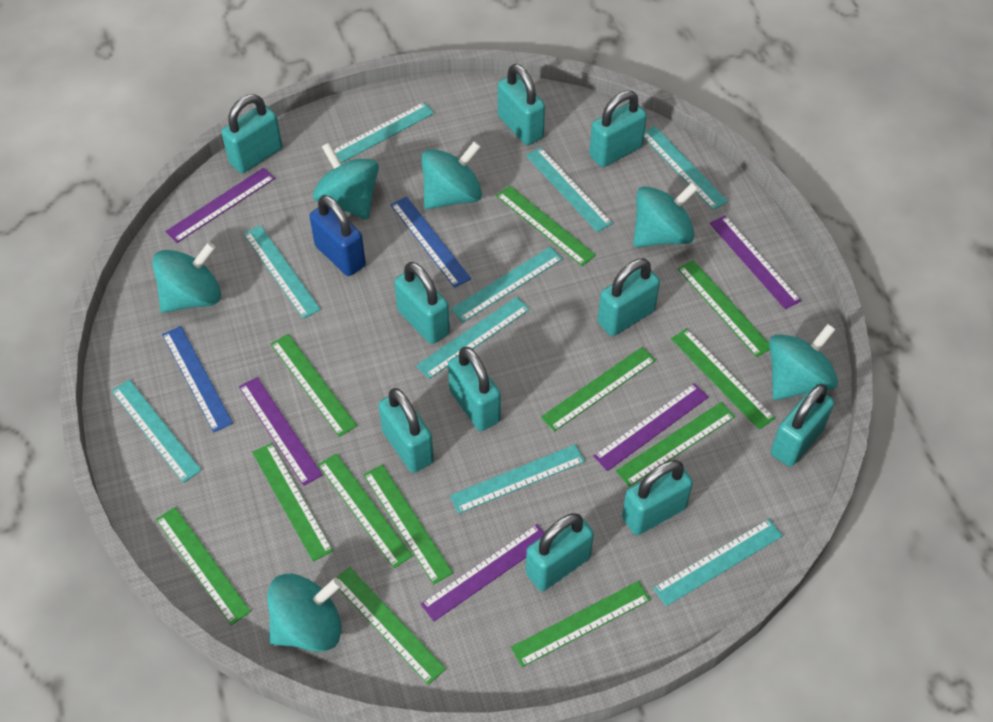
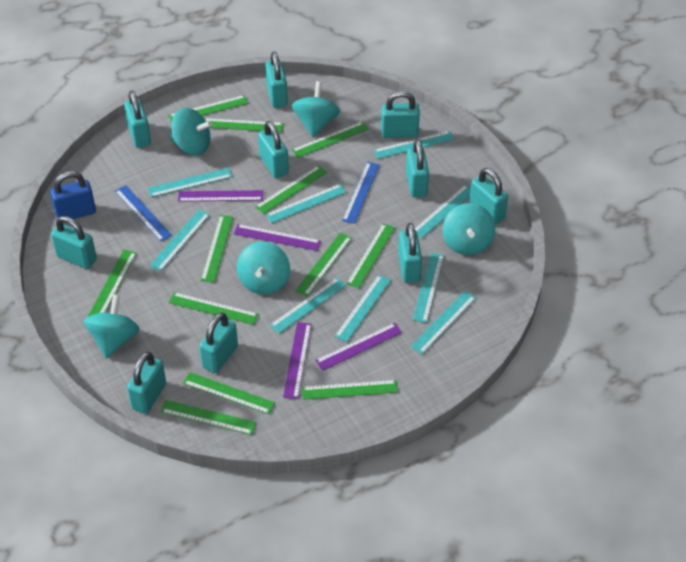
purple ruler: 5 -> 4
turquoise spinning top: 6 -> 5

